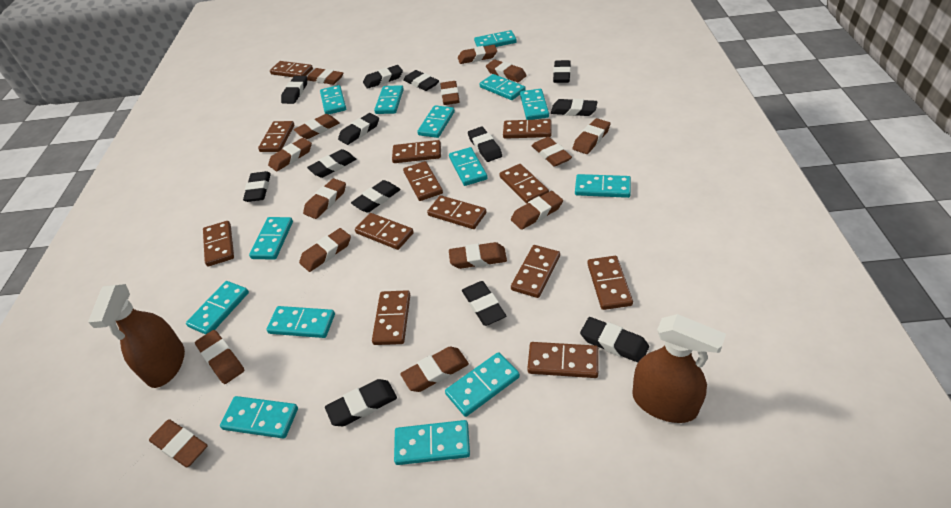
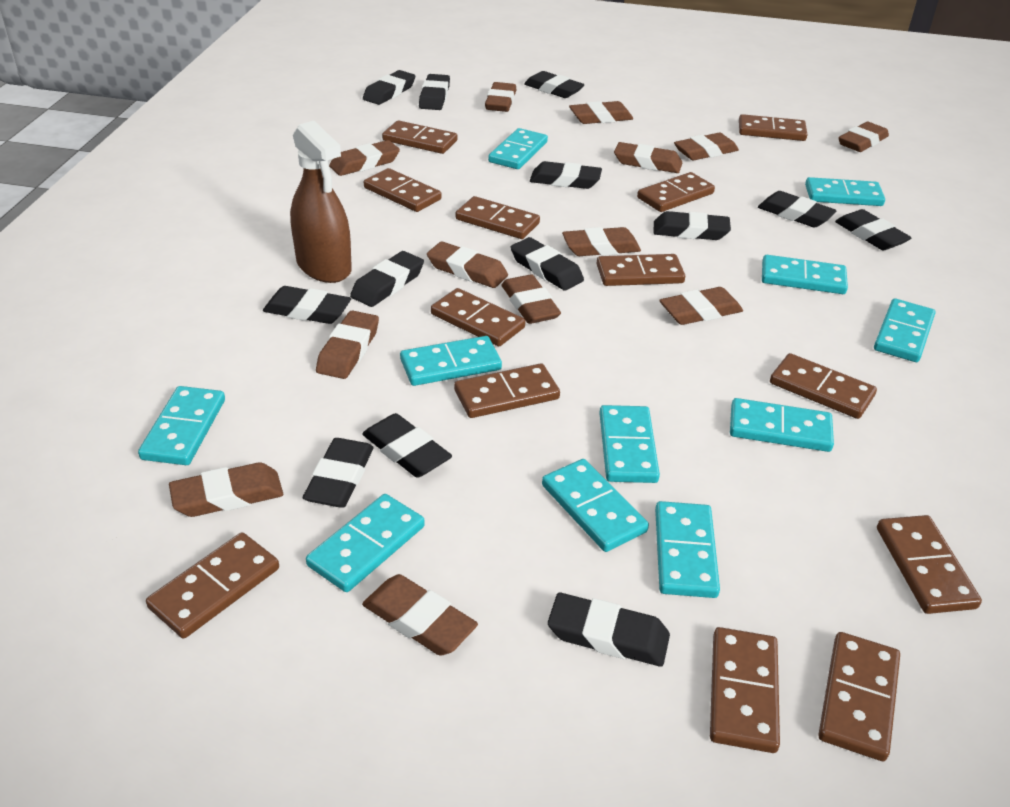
brown eraser: 15 -> 13
brown spray bottle: 2 -> 1
turquoise domino: 14 -> 11

